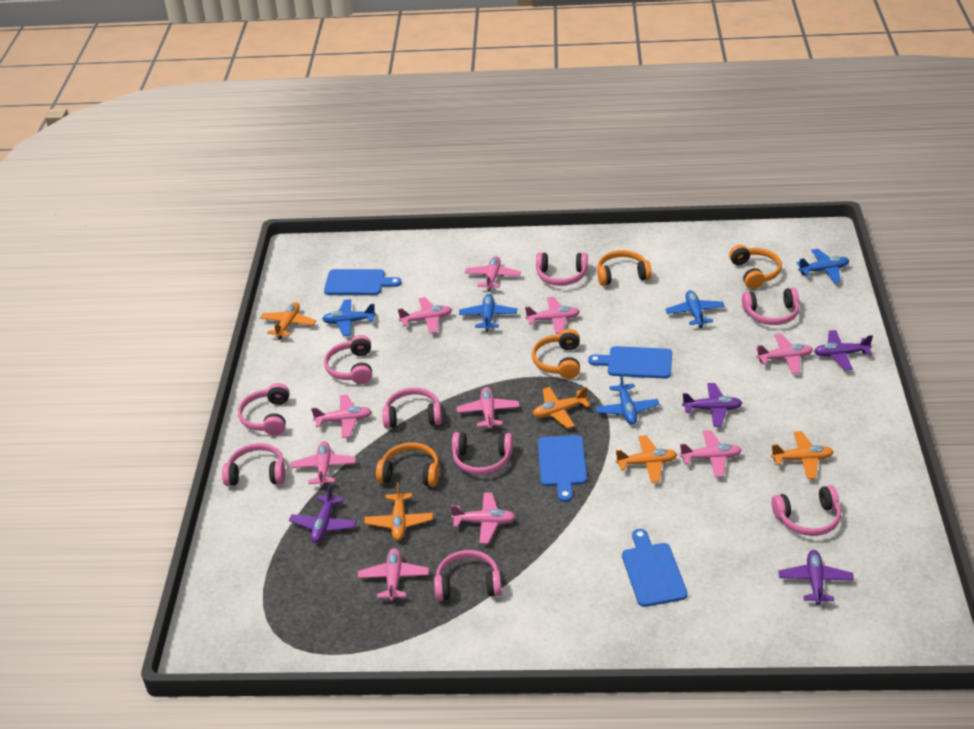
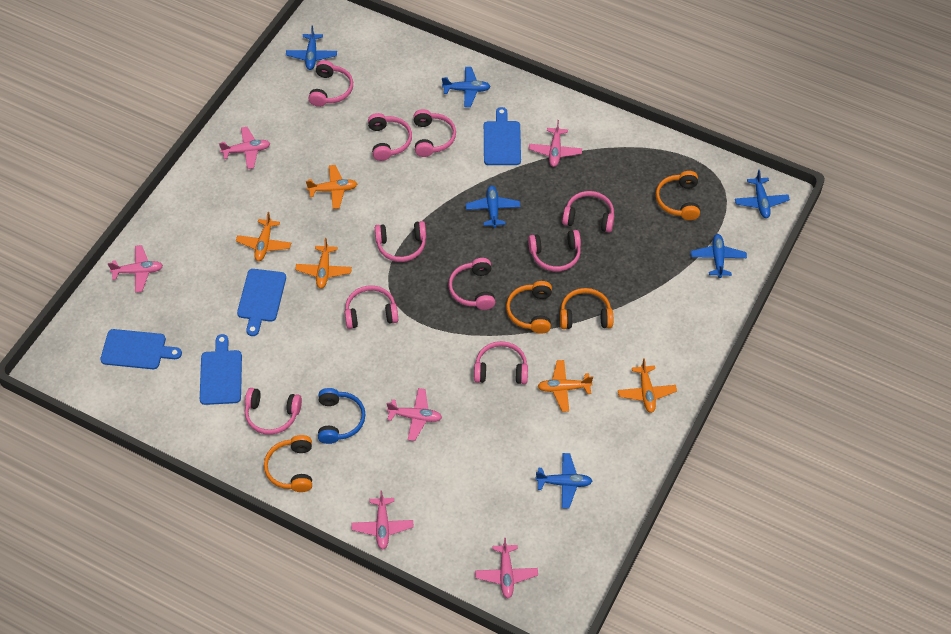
blue headphones: 0 -> 1
blue plane: 5 -> 6
pink headphones: 9 -> 10
pink plane: 10 -> 6
purple plane: 4 -> 0

